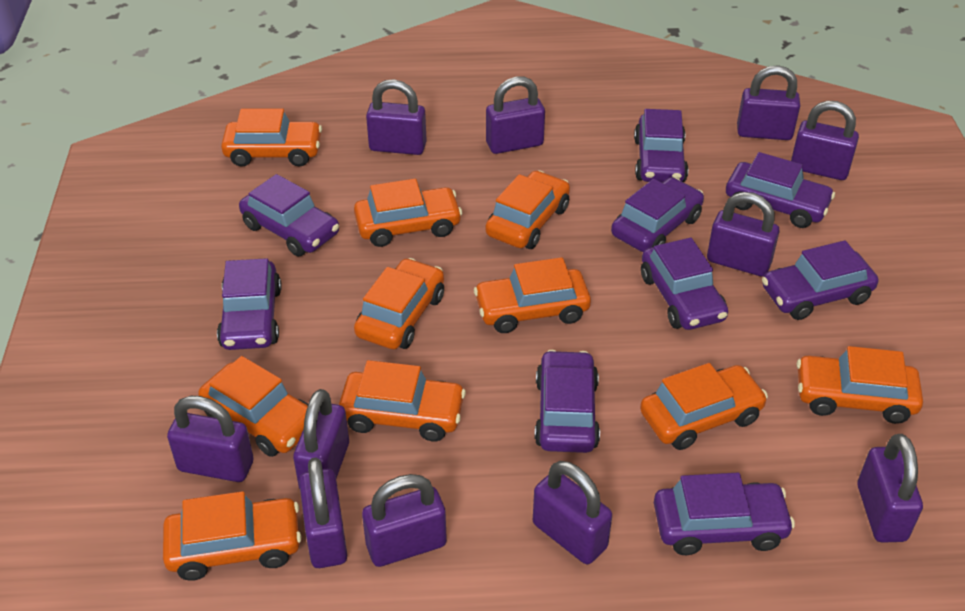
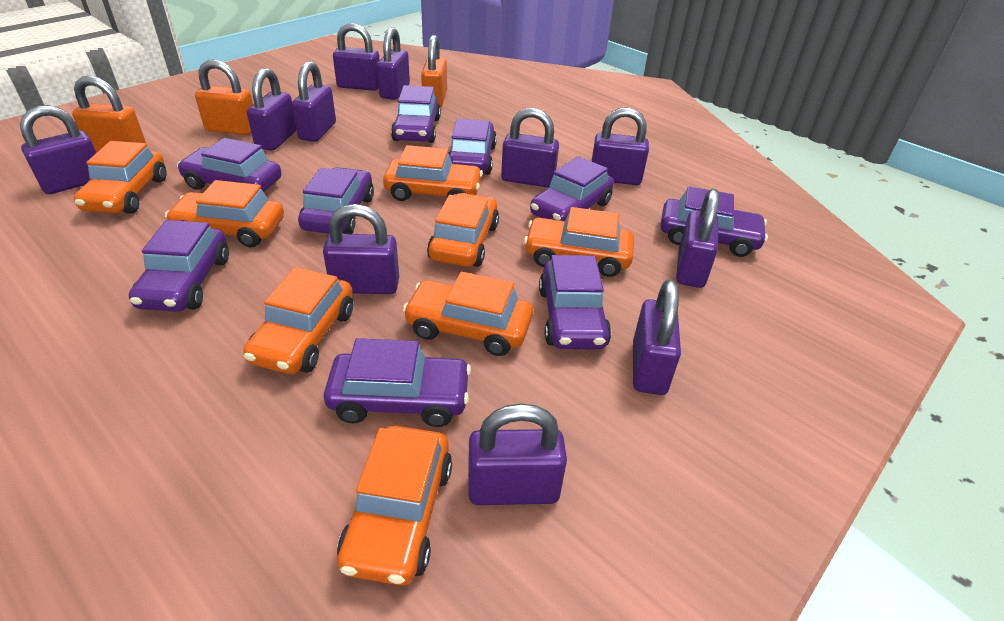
orange car: 10 -> 8
orange padlock: 0 -> 3

